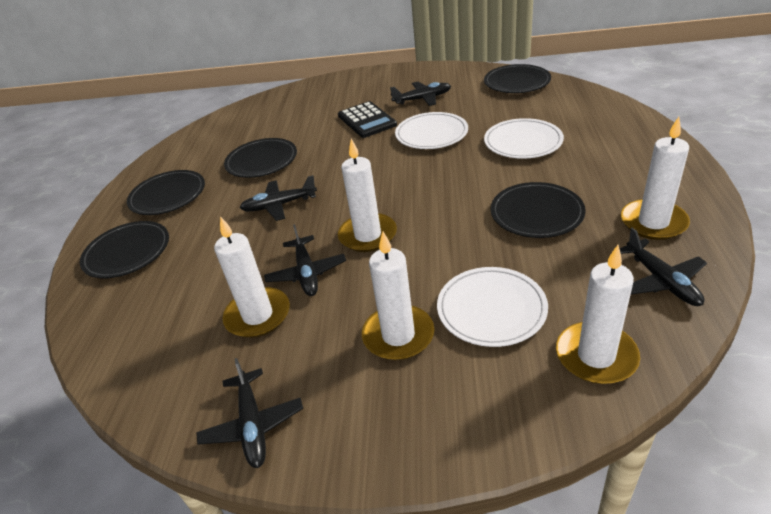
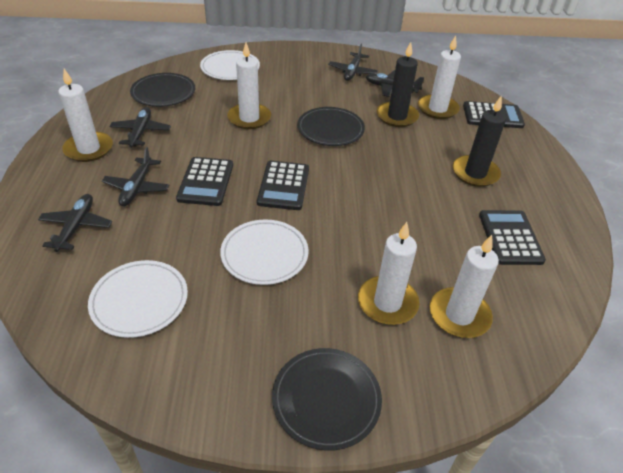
black calculator: 1 -> 4
black candle: 0 -> 2
black plate: 5 -> 3

